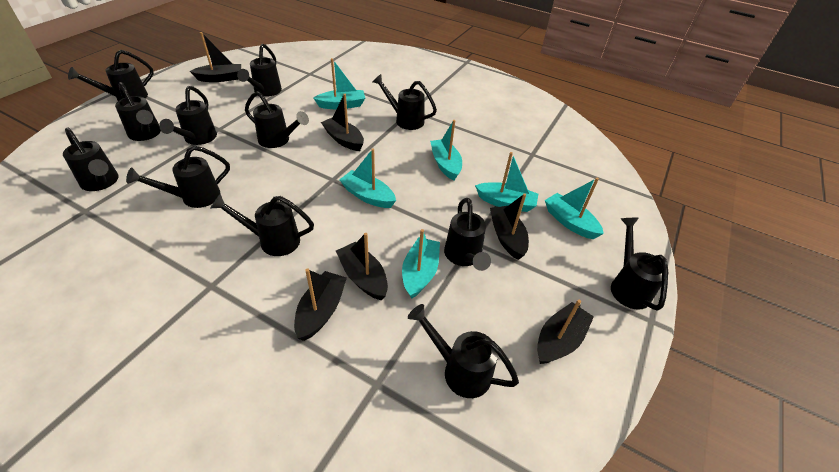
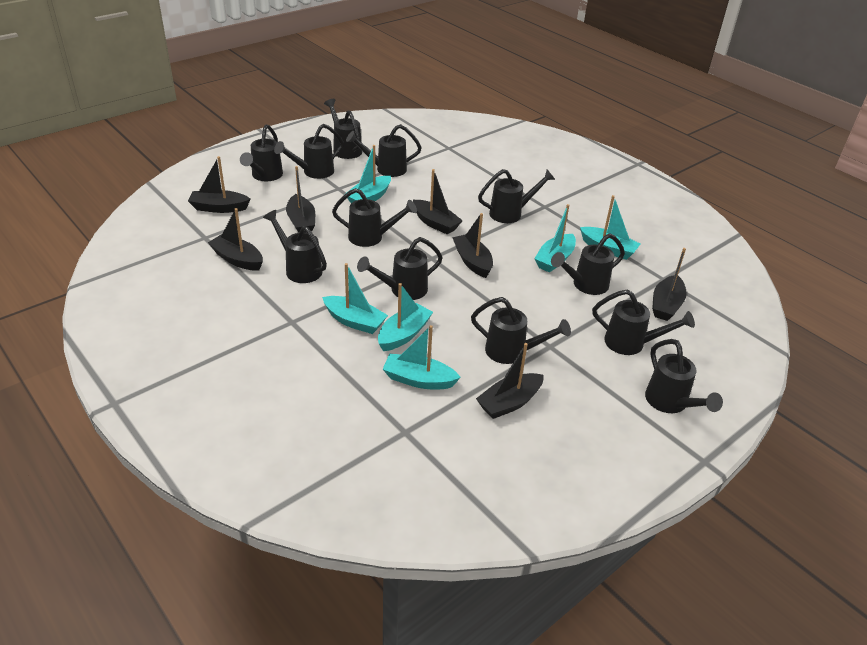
black boat: 6 -> 7

